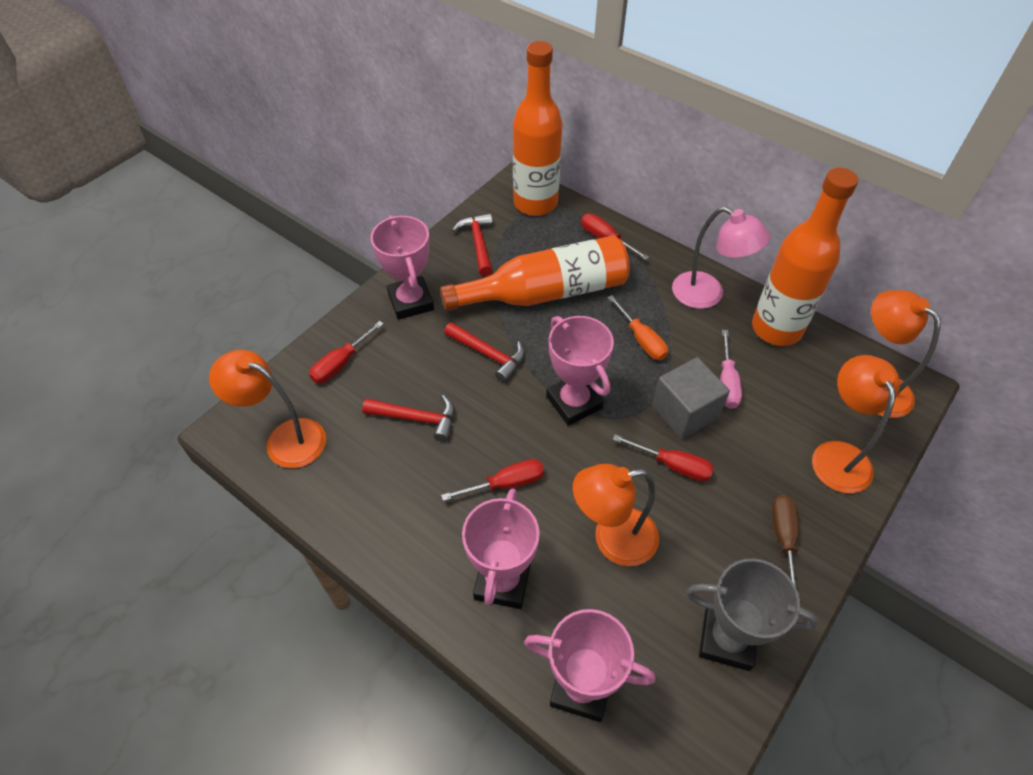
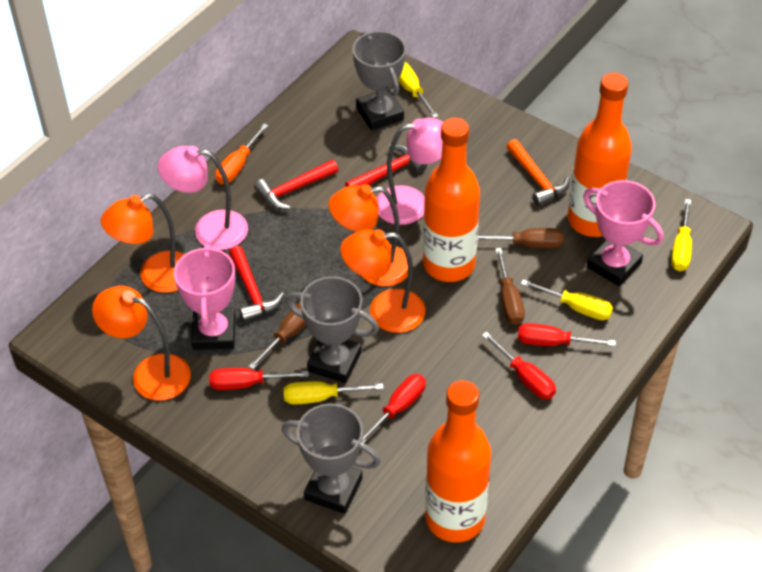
brown screwdriver: 1 -> 3
grey cube: 1 -> 0
grey trophy: 1 -> 3
orange hammer: 0 -> 1
pink lamp: 1 -> 2
pink screwdriver: 1 -> 0
pink trophy: 4 -> 2
yellow screwdriver: 0 -> 4

